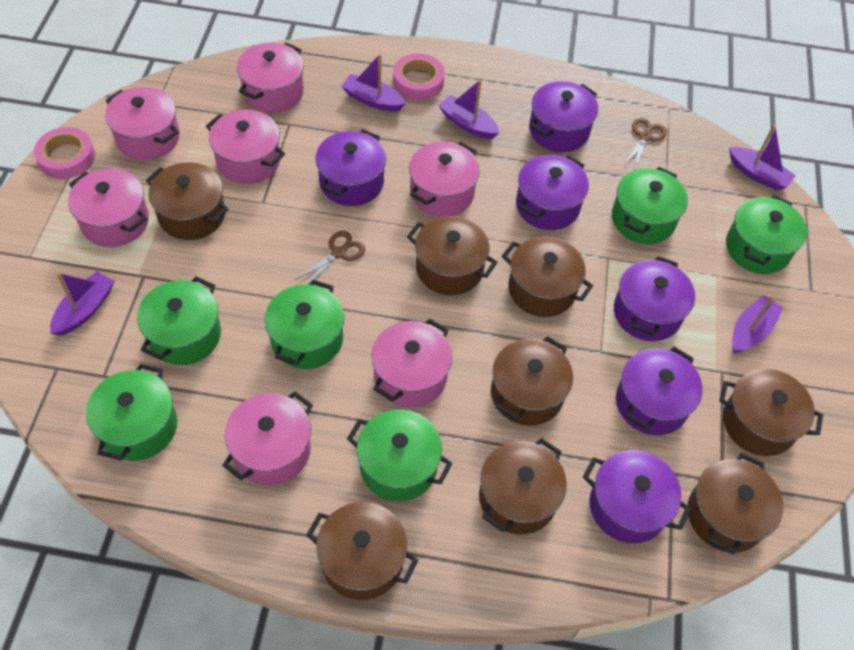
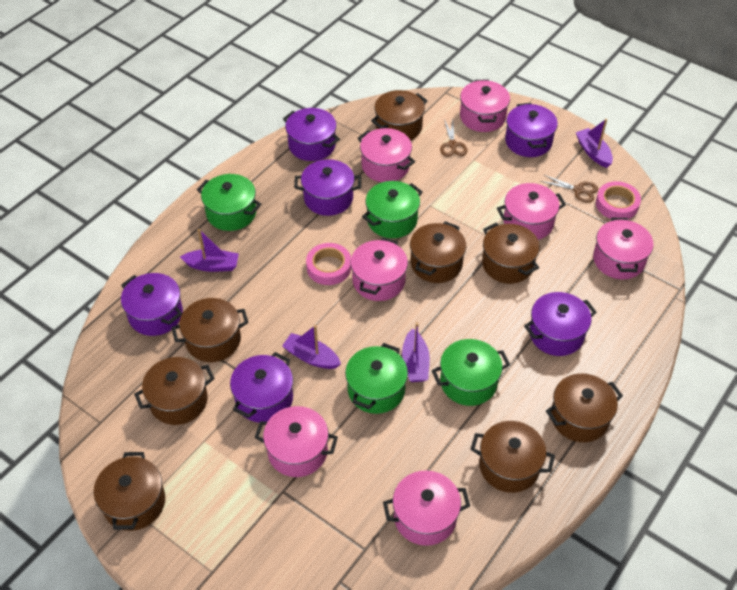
green pot: 6 -> 4
purple boat: 5 -> 4

